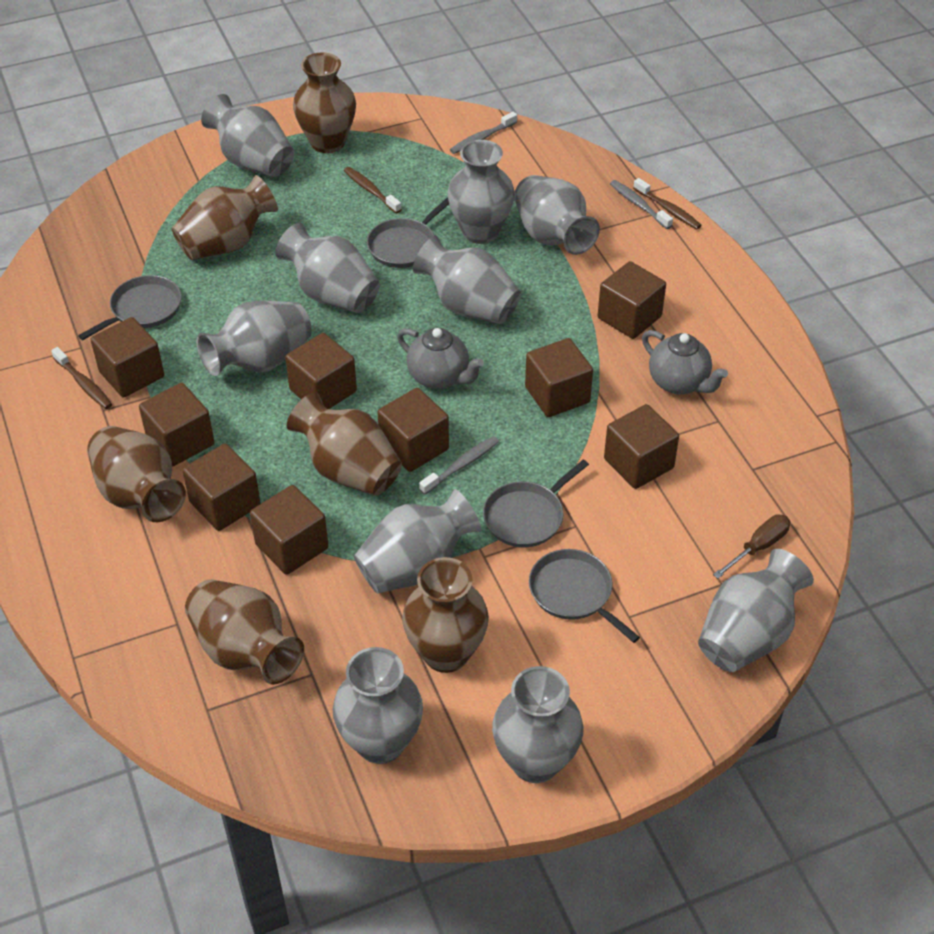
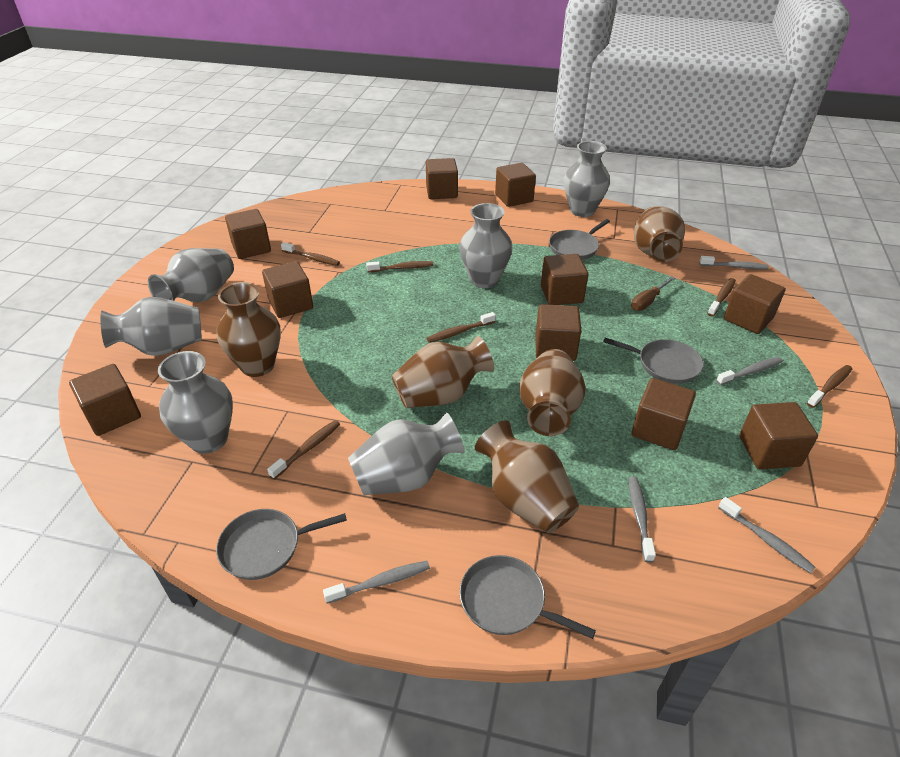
brown cube: 9 -> 10
brown toothbrush: 3 -> 6
brown vase: 6 -> 5
grey teapot: 2 -> 0
grey toothbrush: 3 -> 5
grey vase: 10 -> 6

